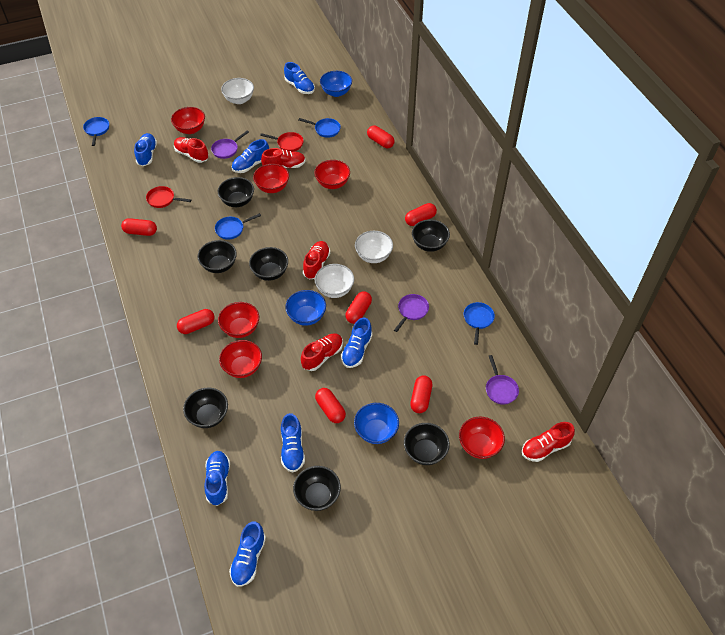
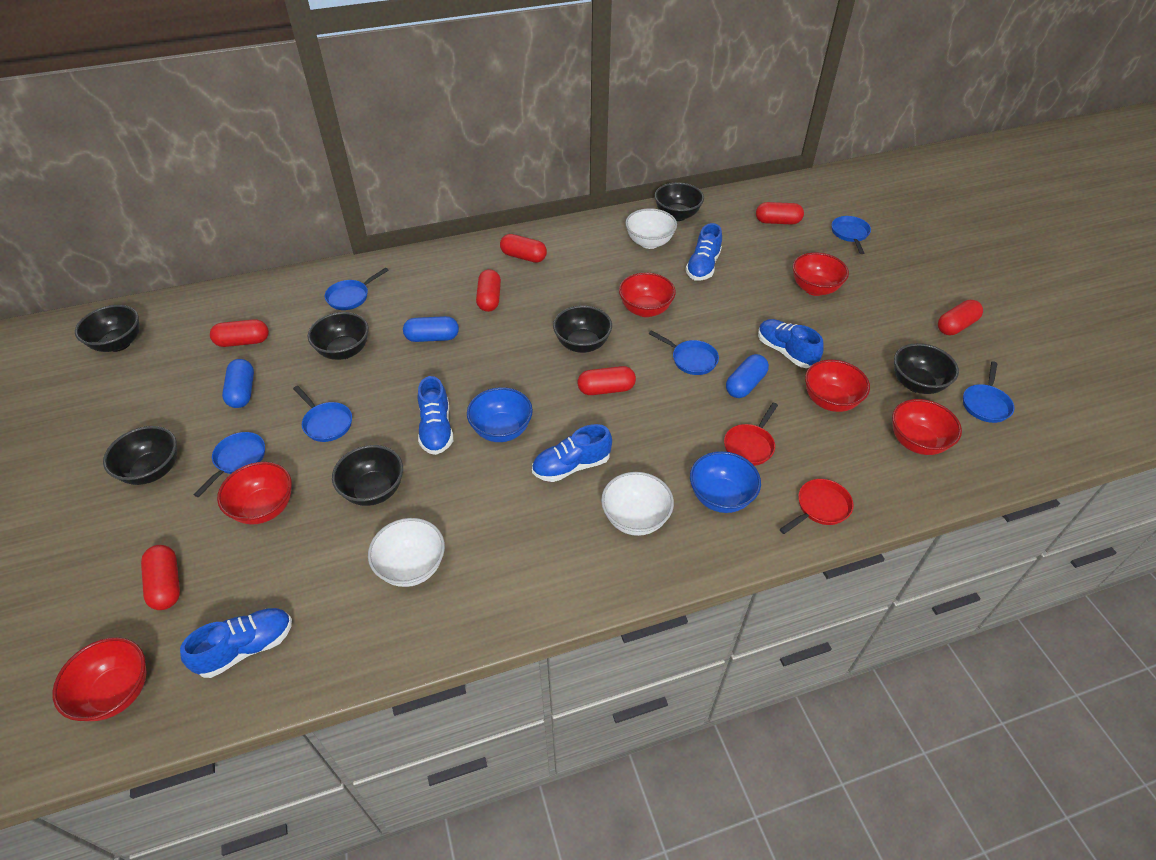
blue bowl: 3 -> 2
blue capsule: 0 -> 3
blue pan: 4 -> 6
blue shoe: 7 -> 5
purple pan: 3 -> 0
red shoe: 5 -> 0

